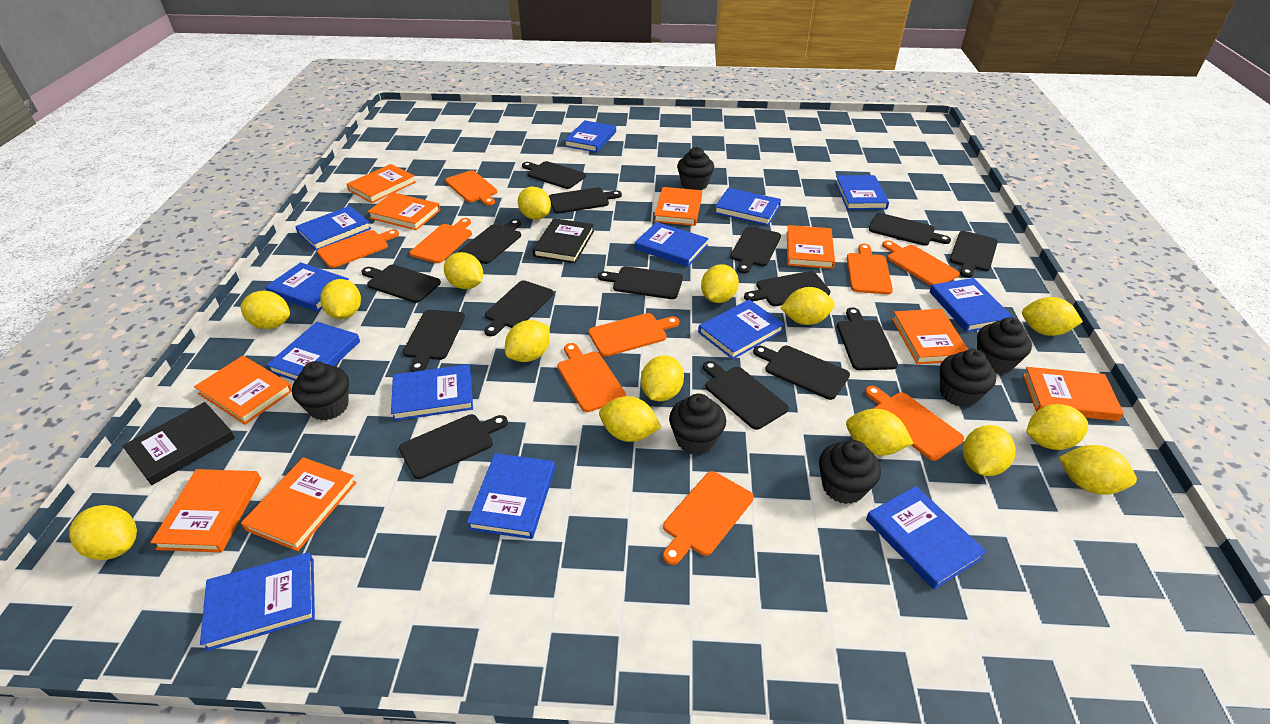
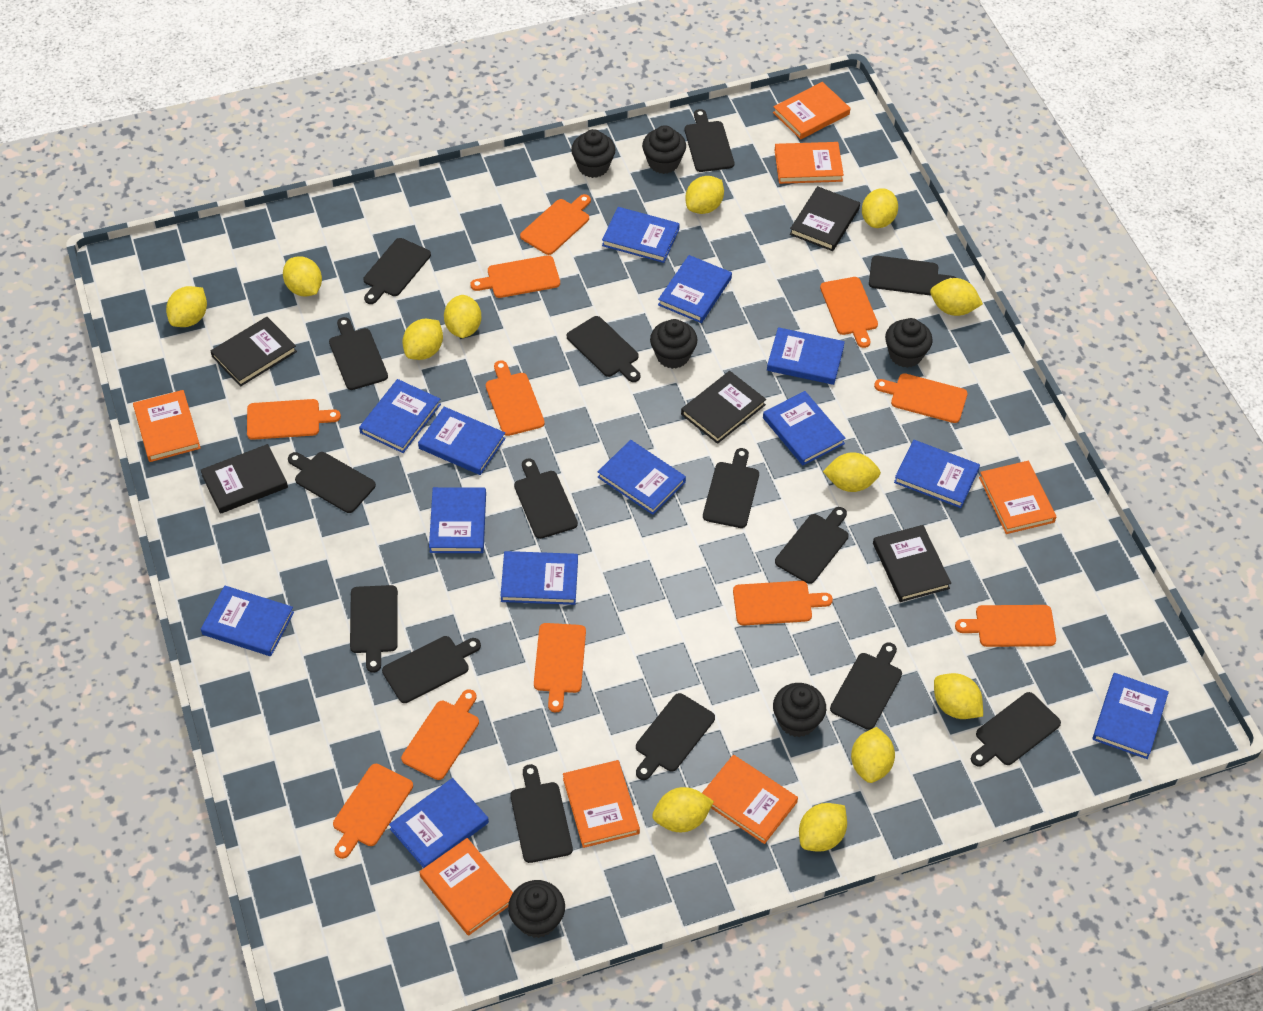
black book: 2 -> 5
orange book: 9 -> 7
orange cutting board: 9 -> 11
yellow lemon: 15 -> 12

